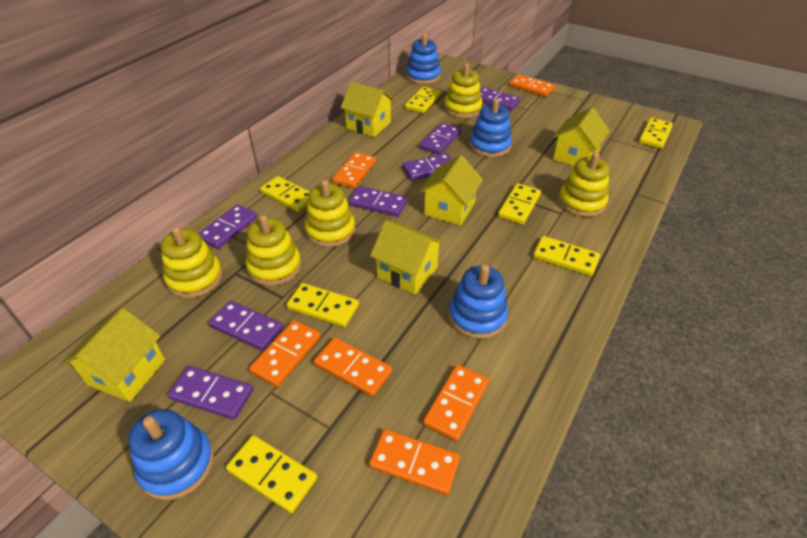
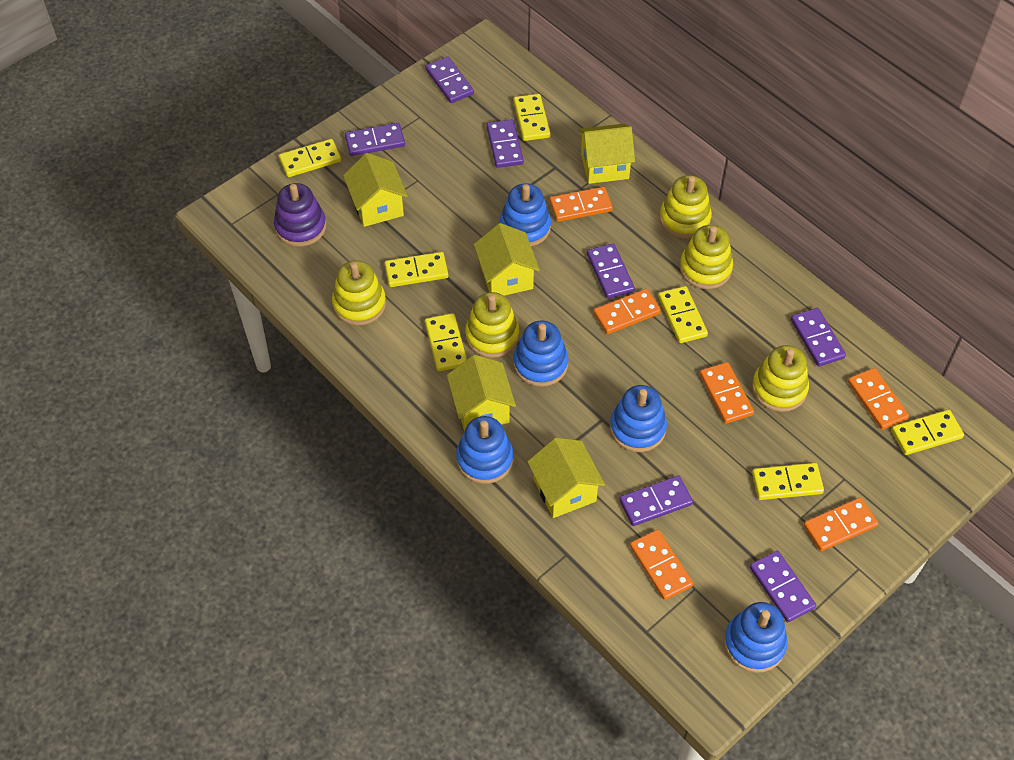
blue stacking toy: 4 -> 5
purple stacking toy: 0 -> 1

